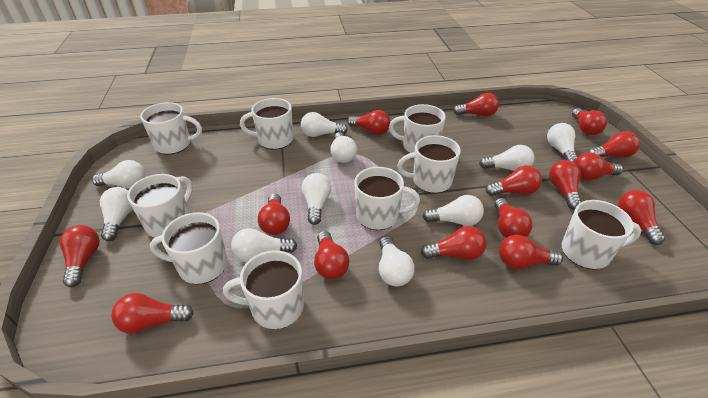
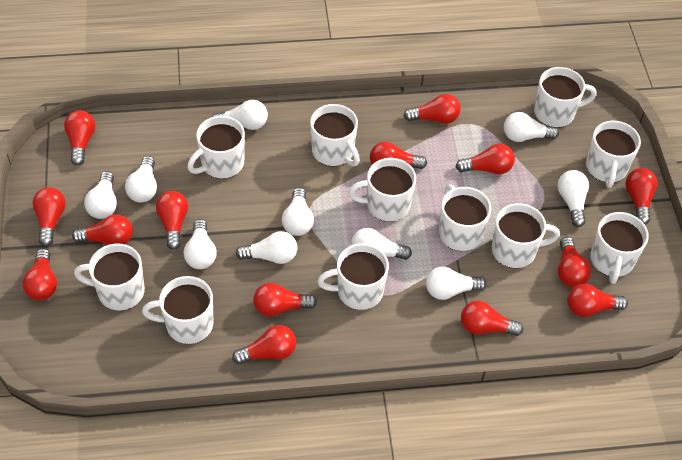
red light bulb: 15 -> 14
white mug: 9 -> 11

